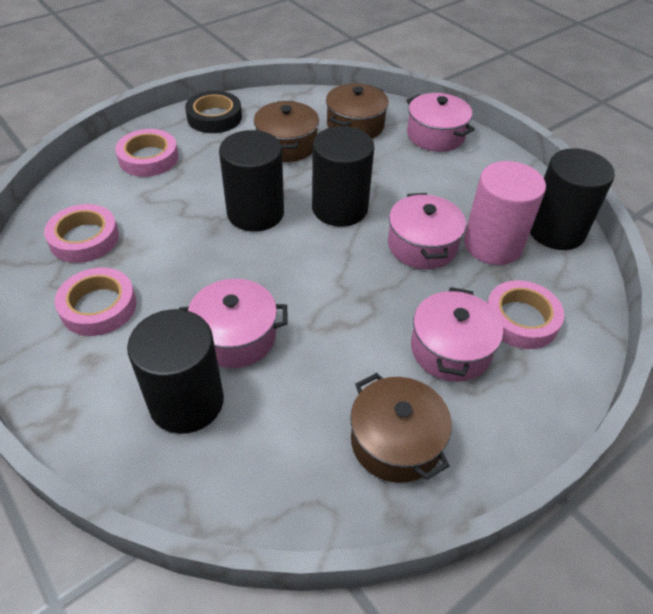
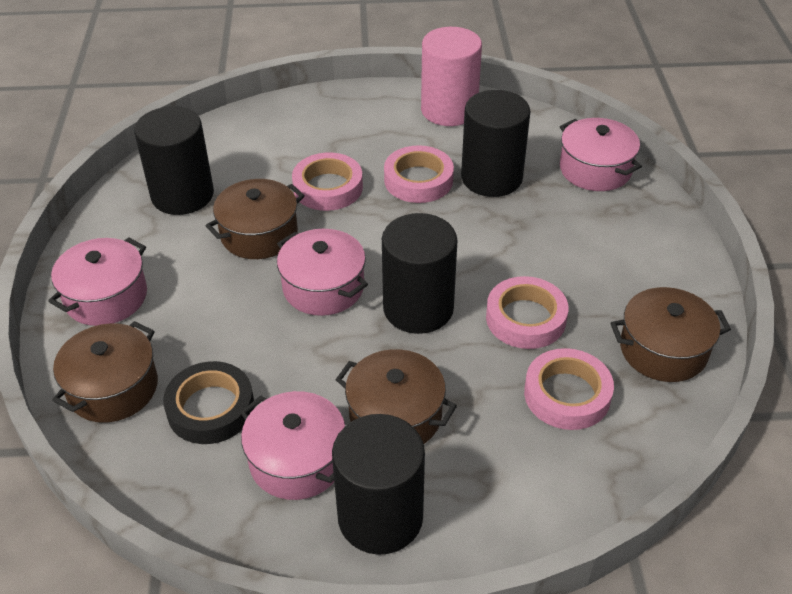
brown pot: 3 -> 4

